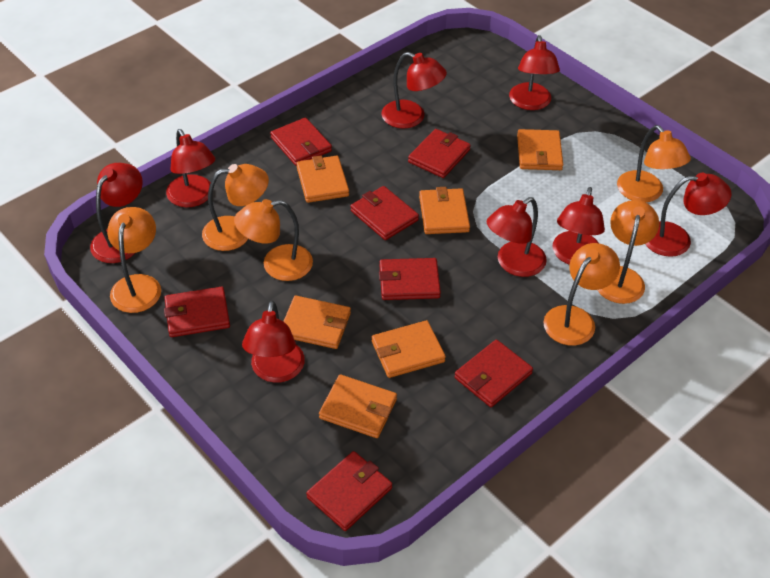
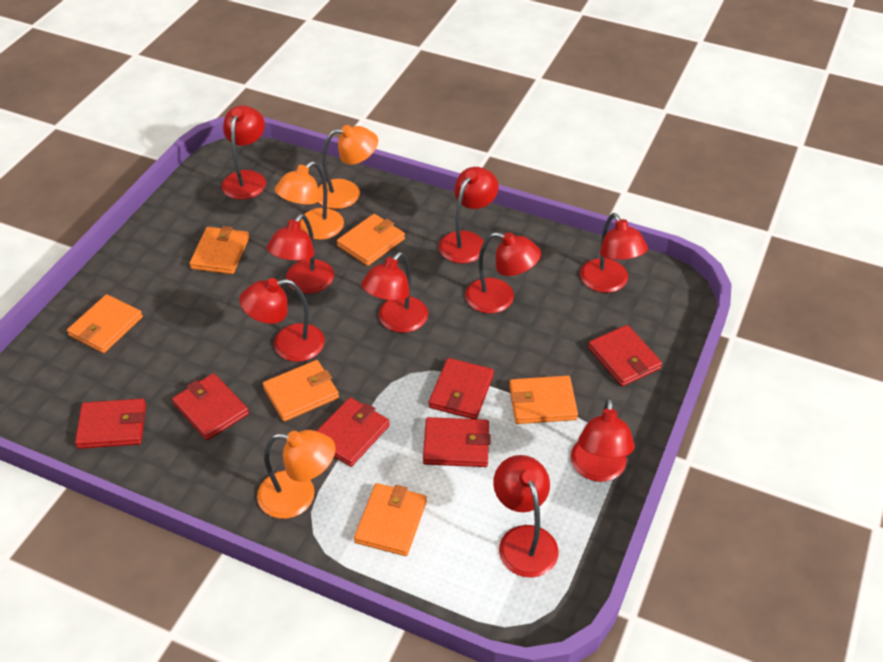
orange lamp: 6 -> 3
red lamp: 8 -> 9
red wallet: 7 -> 6

